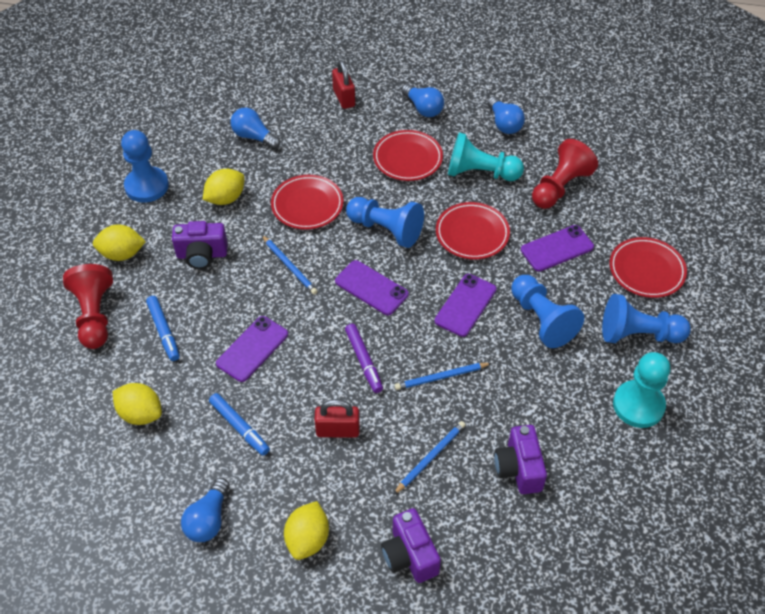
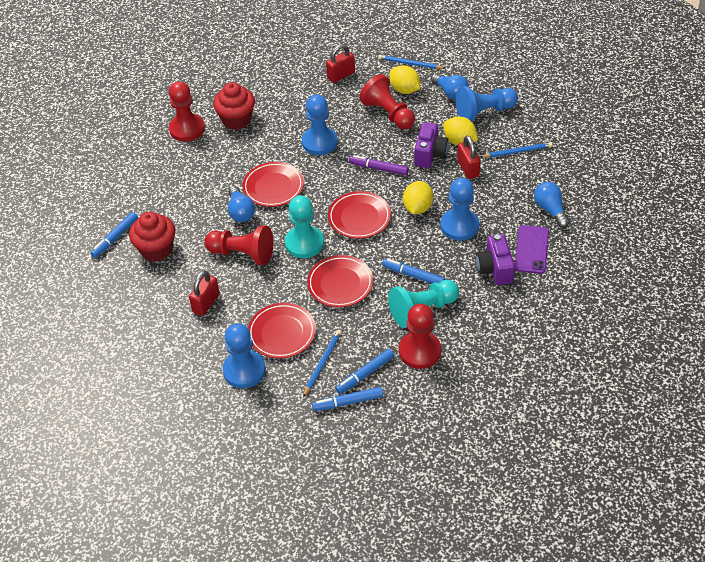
blue light bulb: 4 -> 3
blue marker: 2 -> 4
purple camera: 3 -> 2
purple phone: 4 -> 1
red cupcake: 0 -> 2
red padlock: 2 -> 3
red pawn: 2 -> 4
yellow lemon: 4 -> 3

